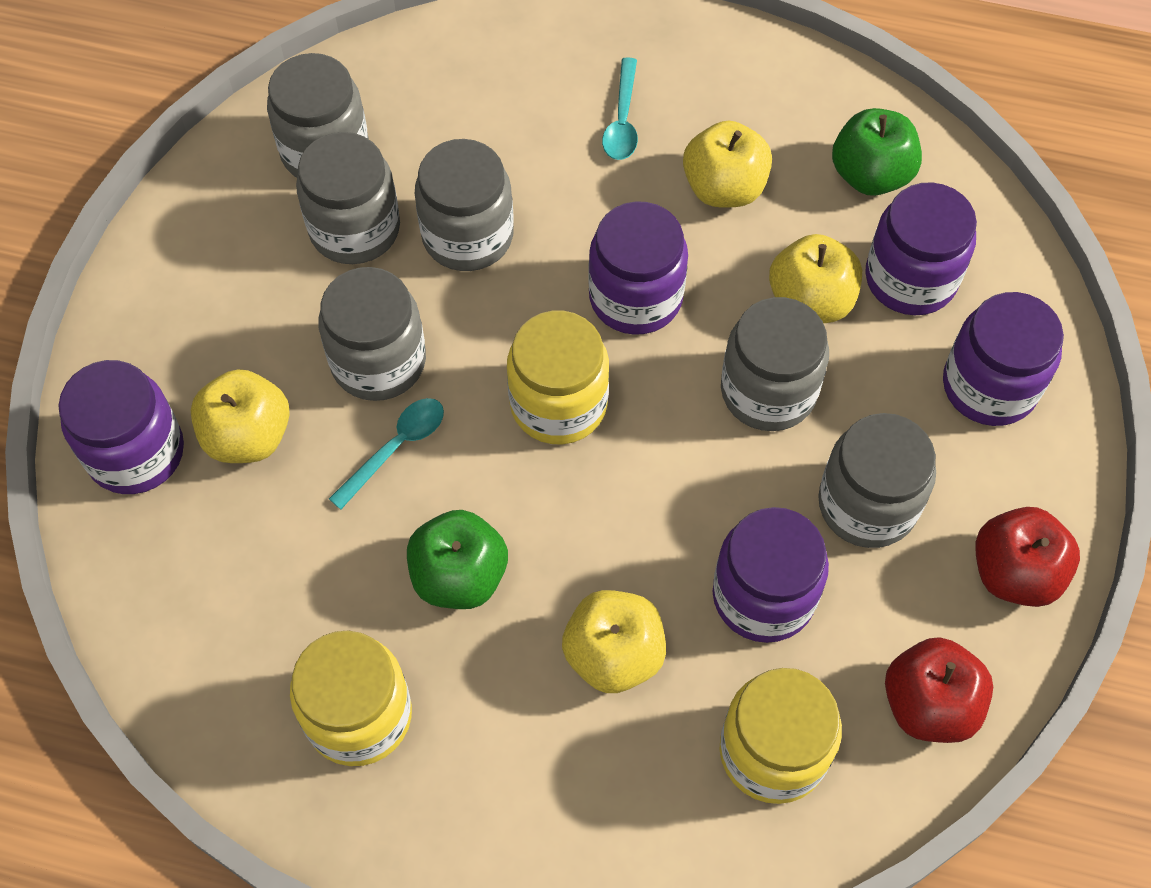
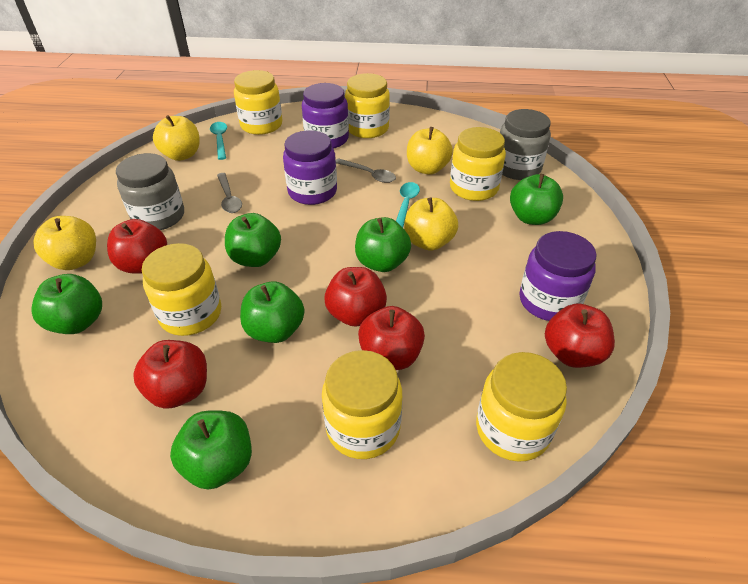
green apple: 2 -> 6
grey jar: 6 -> 2
grey spoon: 0 -> 2
purple jar: 5 -> 3
red apple: 2 -> 5
yellow jar: 3 -> 6

